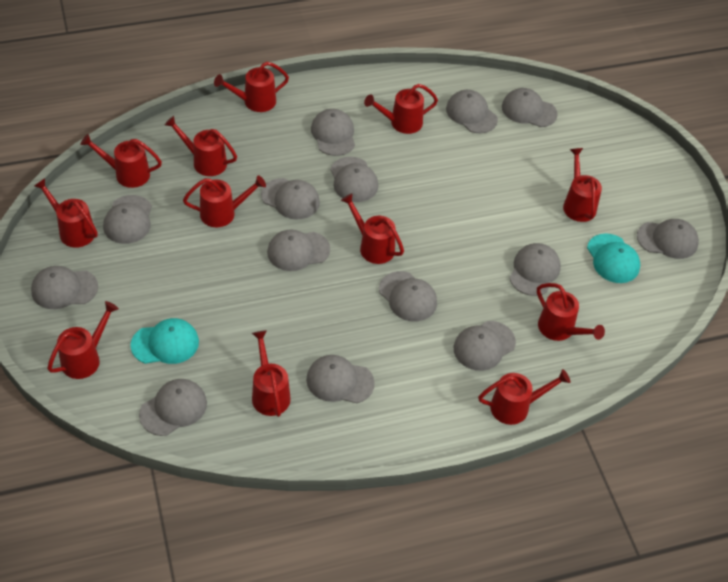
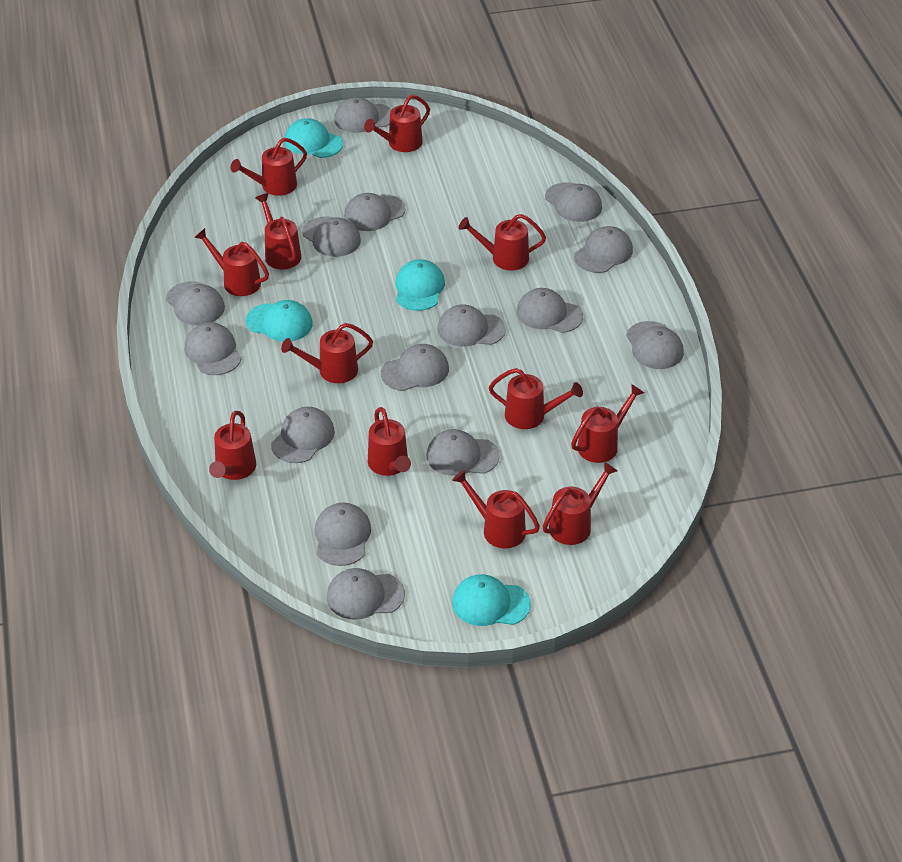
grey cap: 14 -> 15
turquoise cap: 2 -> 4

